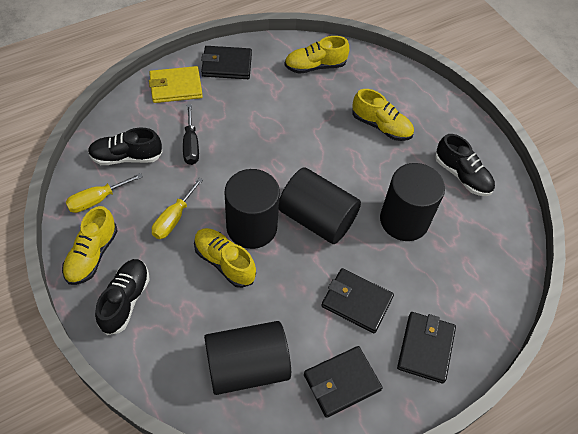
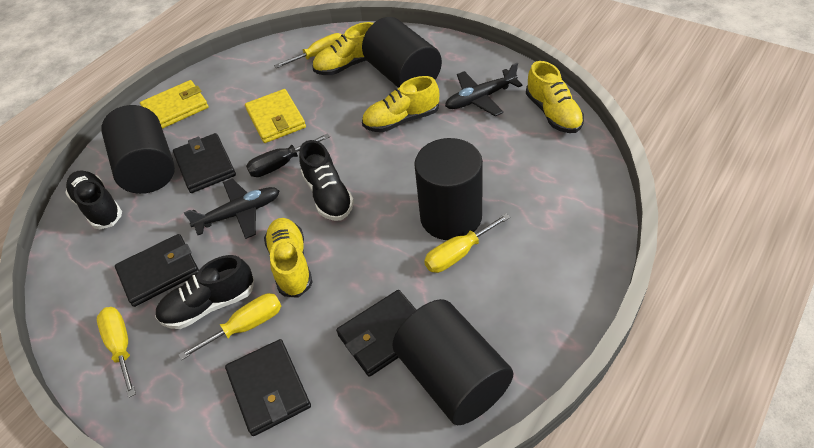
black plane: 0 -> 2
yellow screwdriver: 2 -> 4
yellow wallet: 1 -> 2

